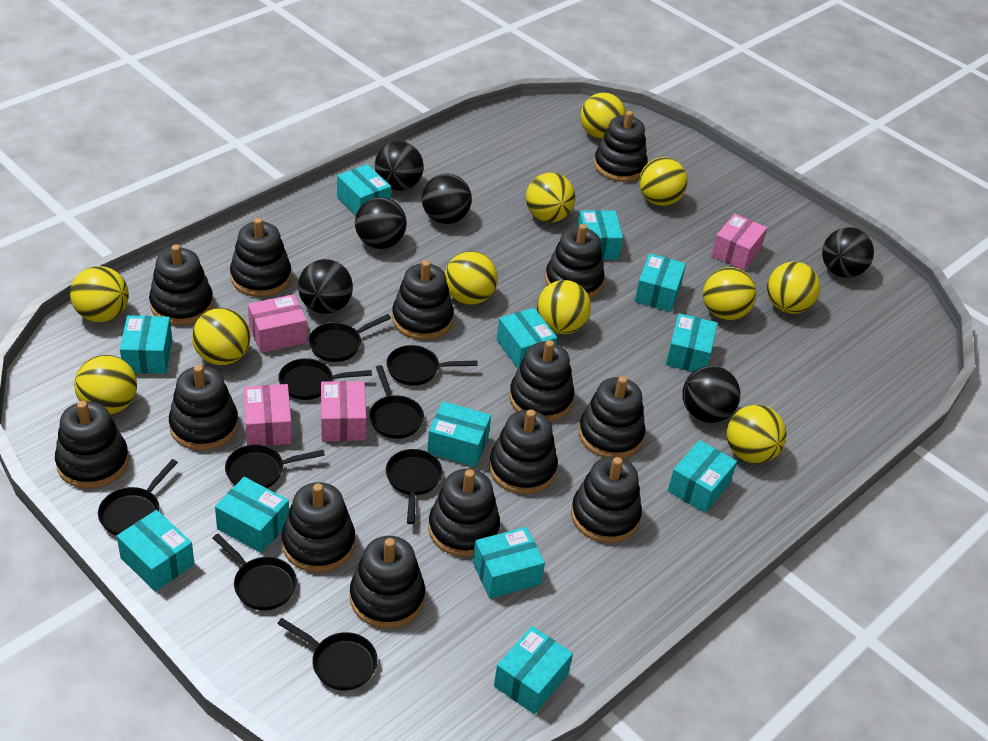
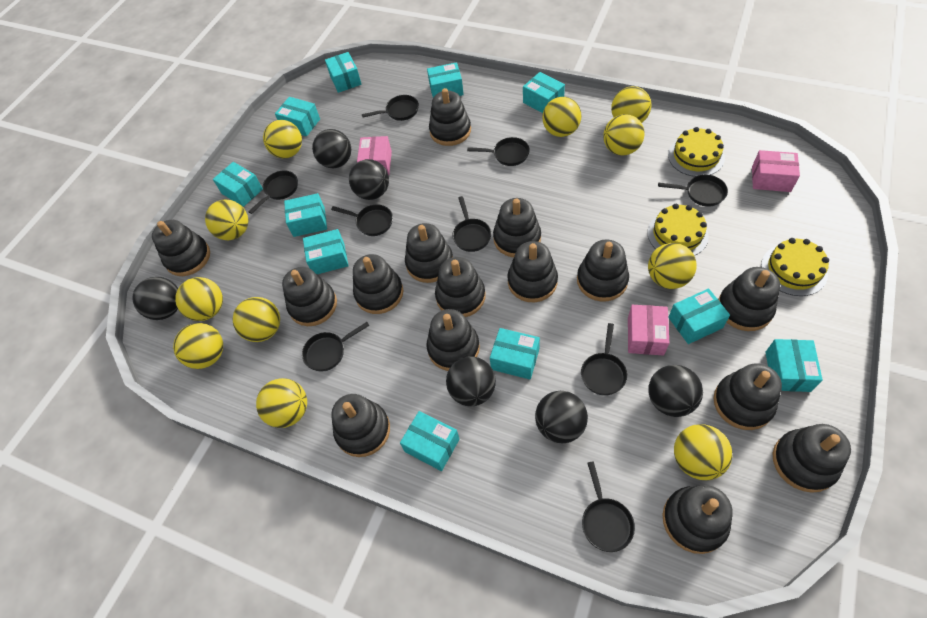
black stacking toy: 14 -> 15
pink box: 4 -> 3
turquoise box: 12 -> 11
yellow cake: 0 -> 3

